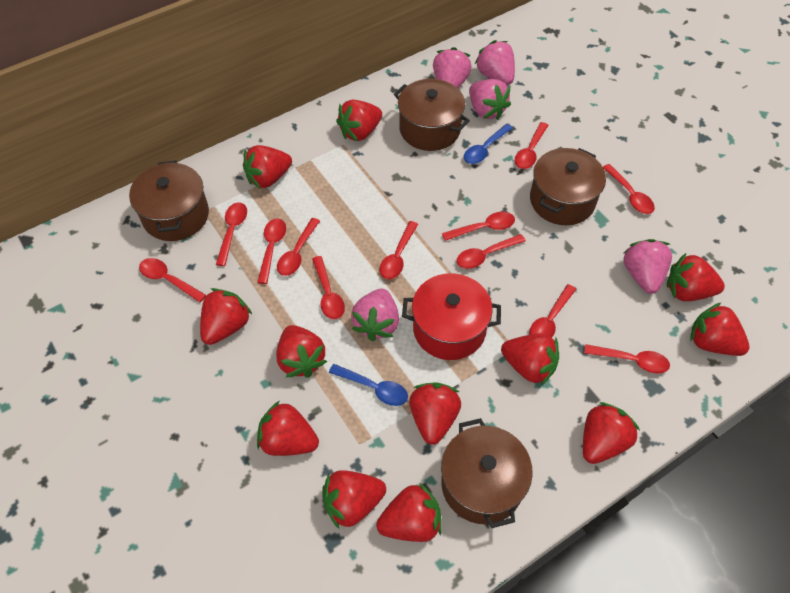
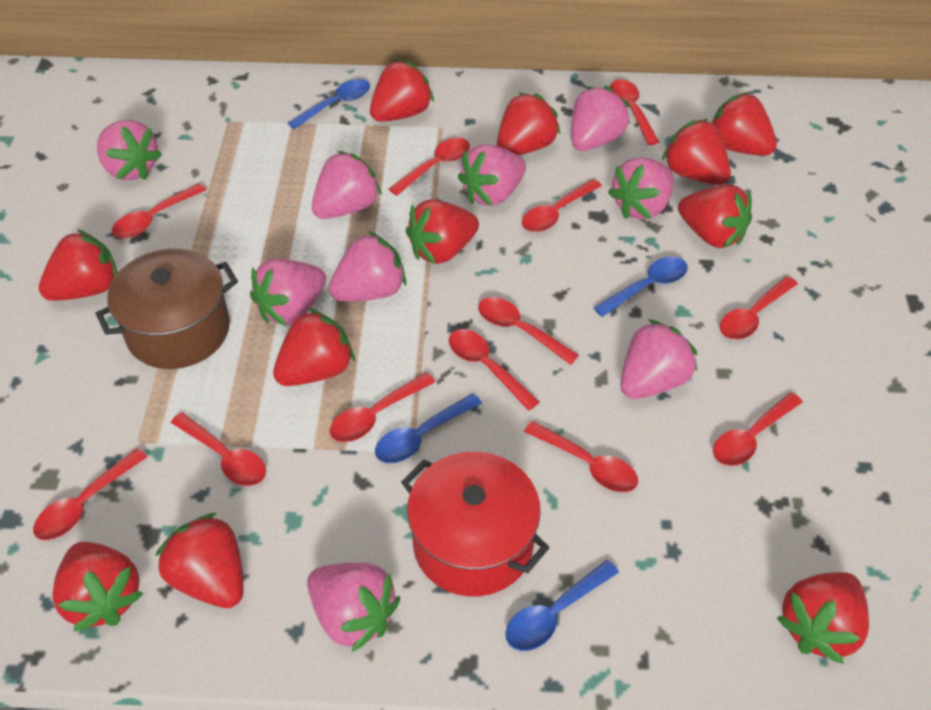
blue spoon: 2 -> 4
brown pot: 4 -> 1
pink strawberry: 5 -> 9
red strawberry: 12 -> 11

